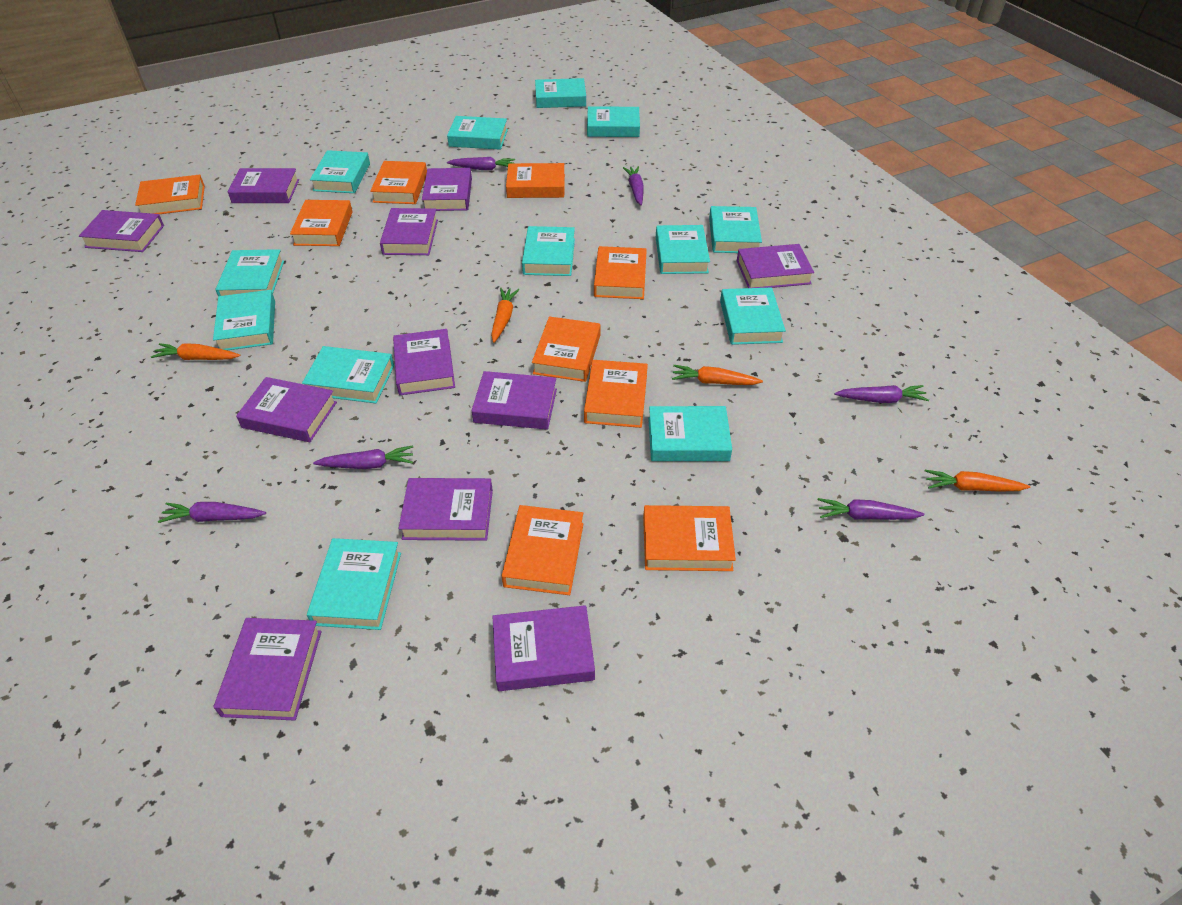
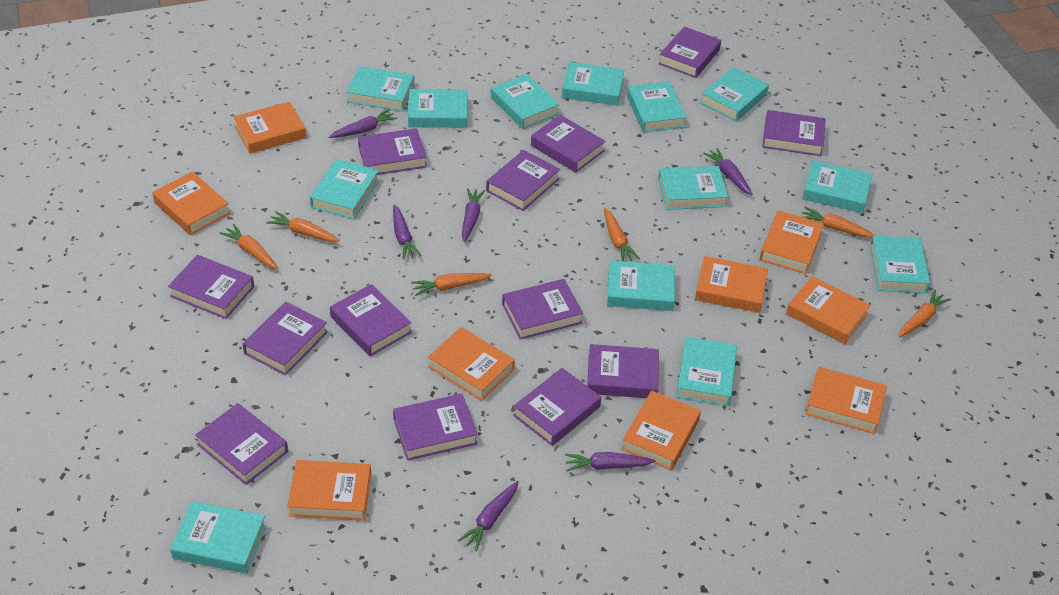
orange carrot: 4 -> 6
purple book: 11 -> 13

